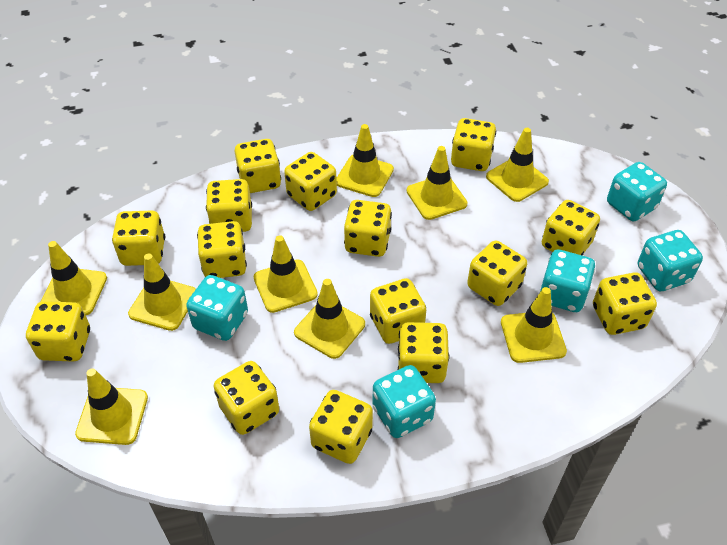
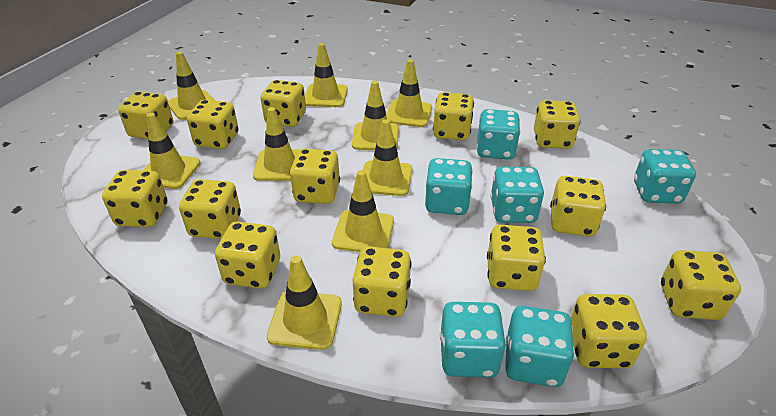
turquoise dice: 5 -> 6
yellow dice: 15 -> 14

